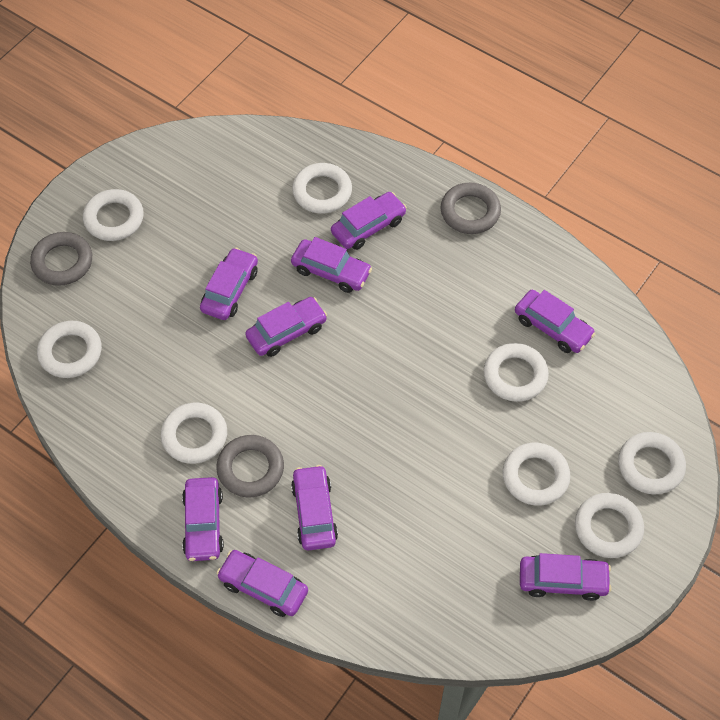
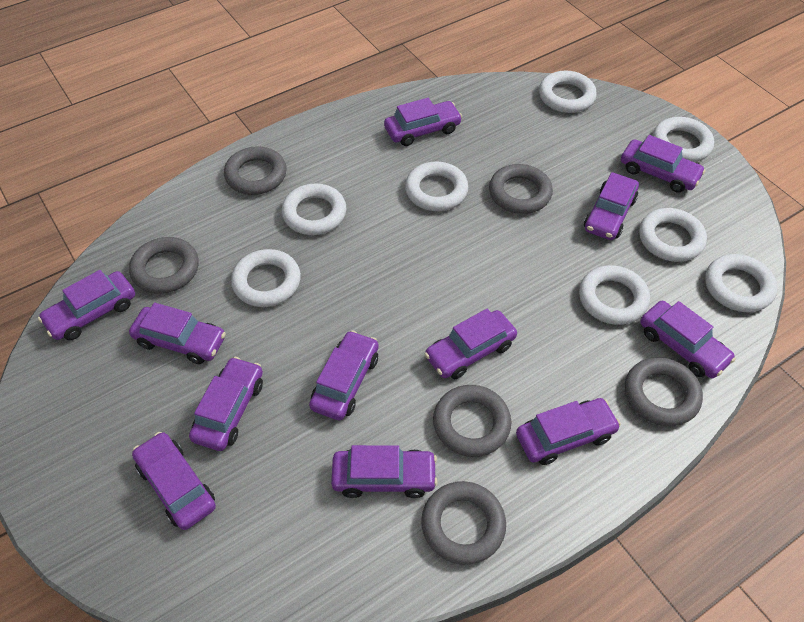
grey ring: 3 -> 6
purple car: 9 -> 12

